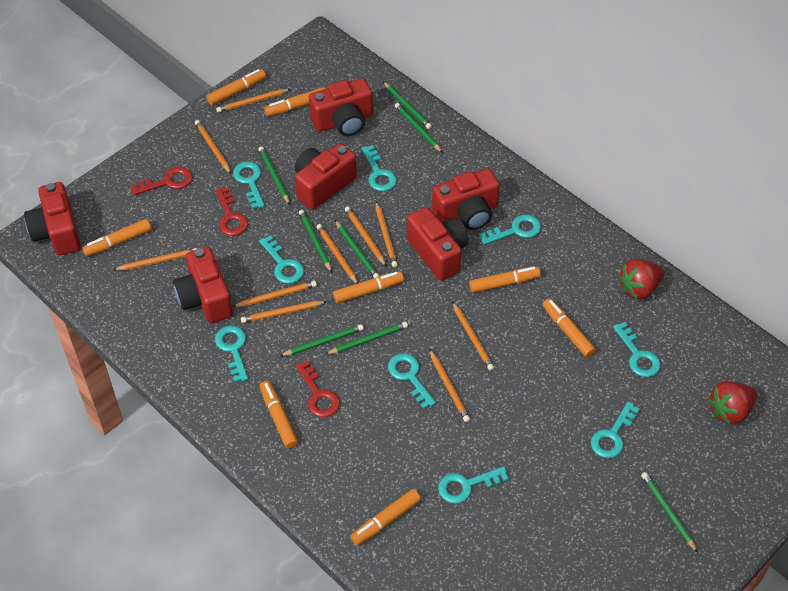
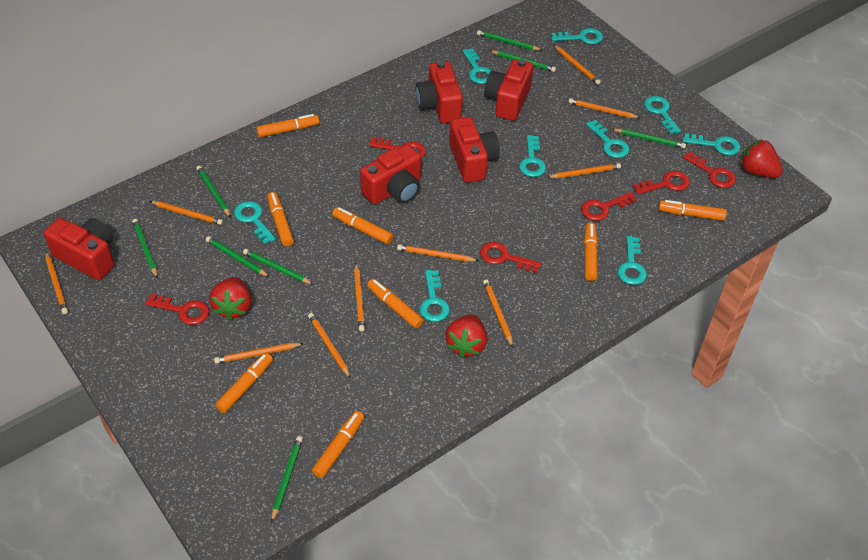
red camera: 6 -> 5
red key: 3 -> 6
red strawberry: 2 -> 3

